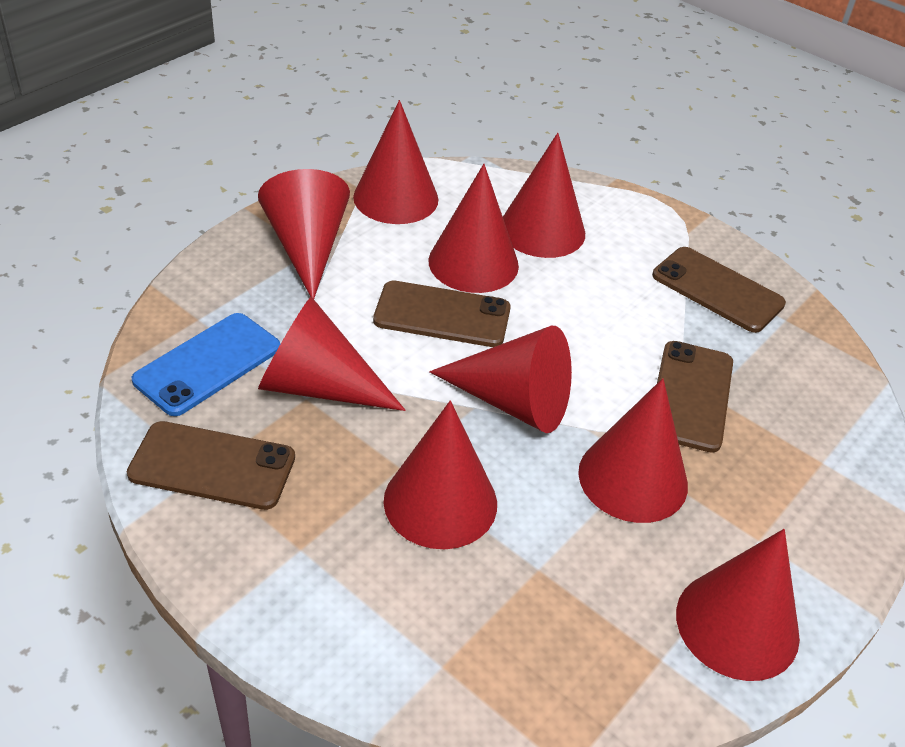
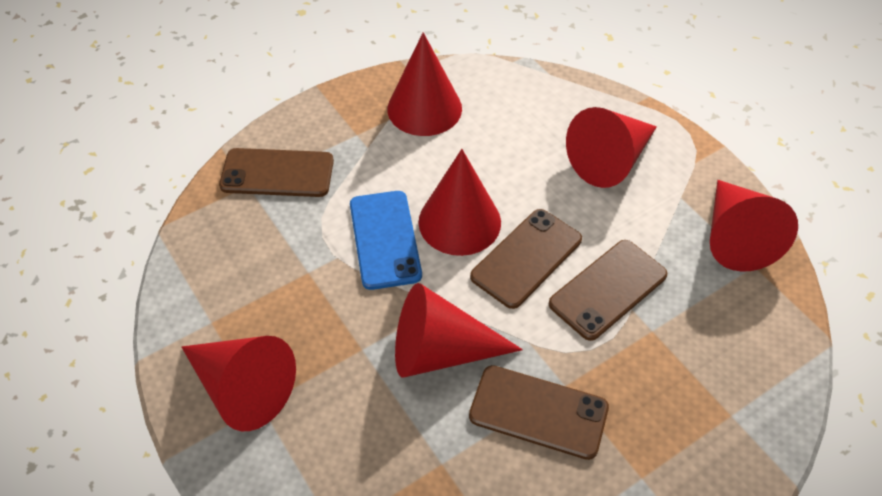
red cone: 9 -> 6

